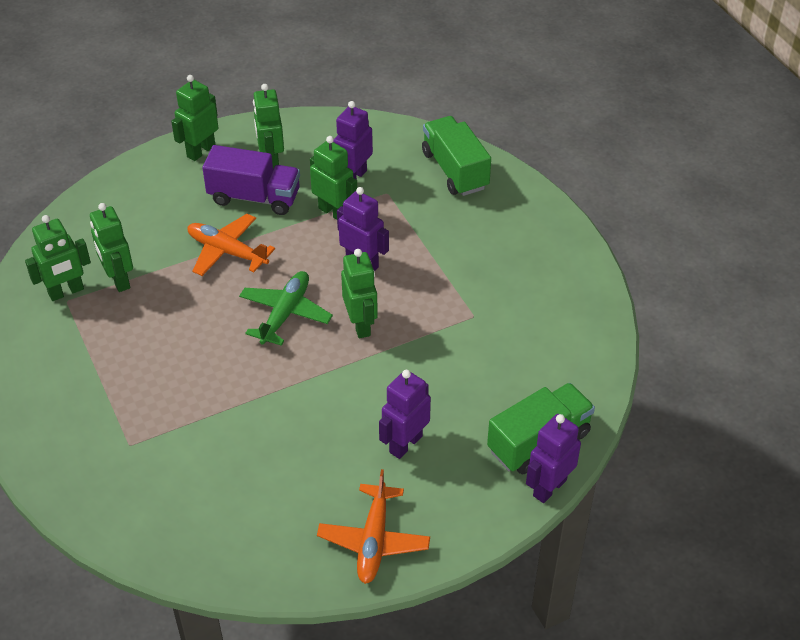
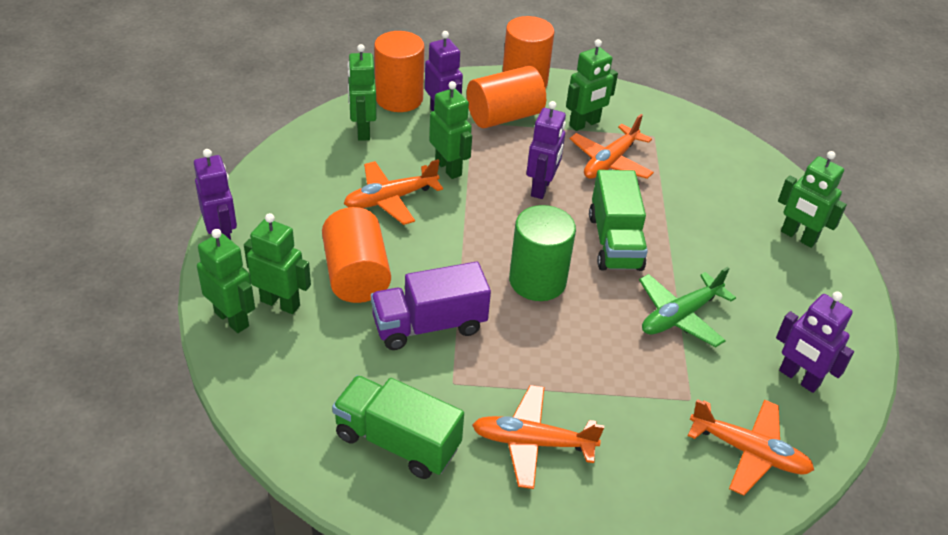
green cylinder: 0 -> 1
orange cylinder: 0 -> 4
orange plane: 2 -> 4

